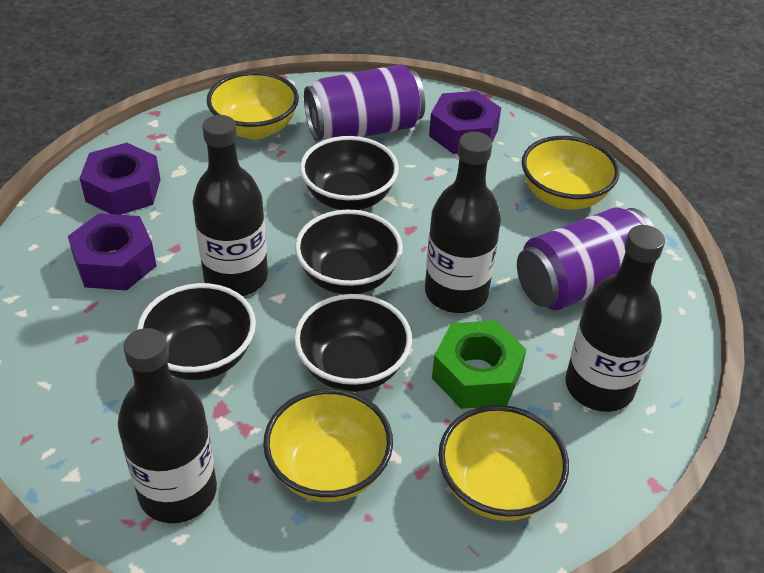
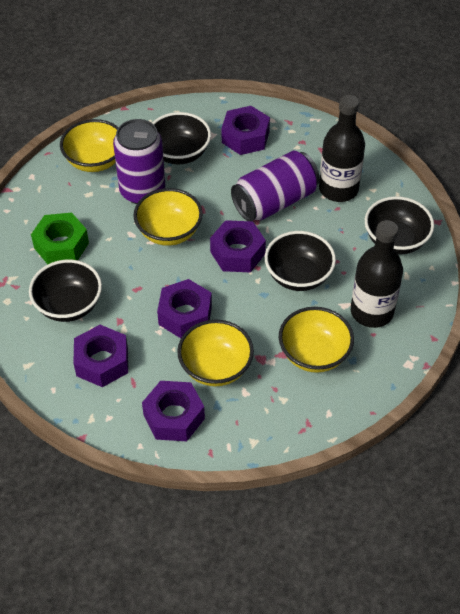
black bottle: 4 -> 2
purple nut: 3 -> 5

